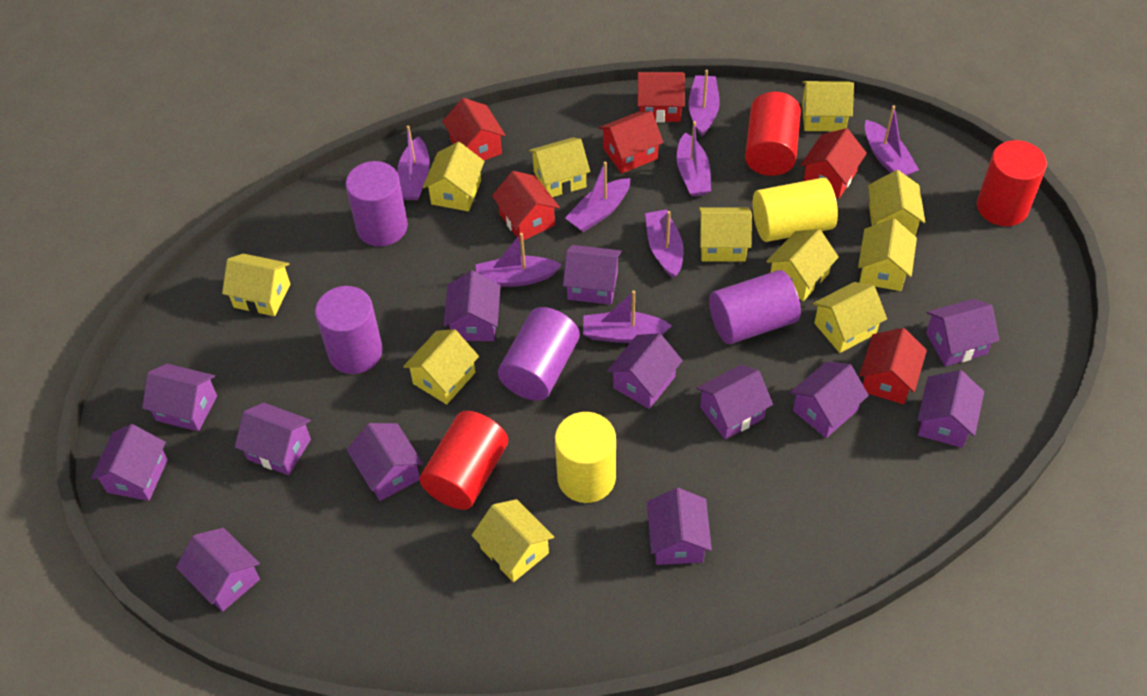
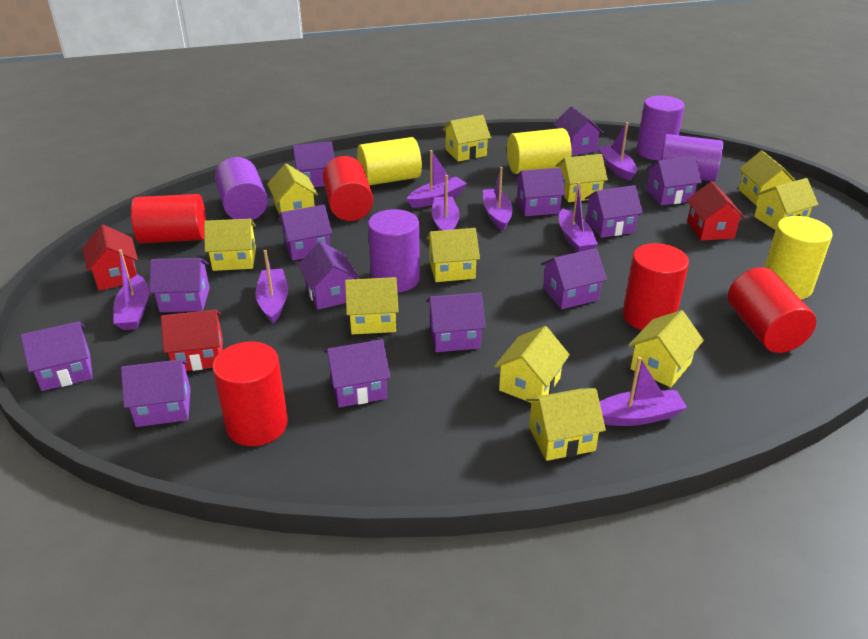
red cylinder: 3 -> 5
red house: 6 -> 3
yellow cylinder: 2 -> 3

